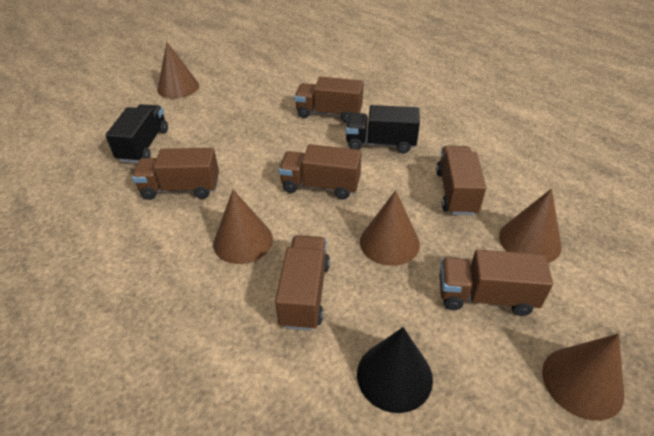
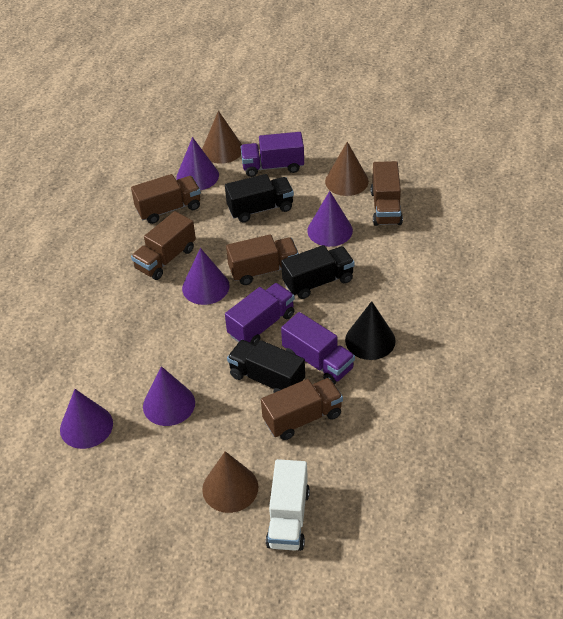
black truck: 2 -> 3
brown cone: 5 -> 3
brown truck: 6 -> 5
purple cone: 0 -> 5
purple truck: 0 -> 3
white truck: 0 -> 1

